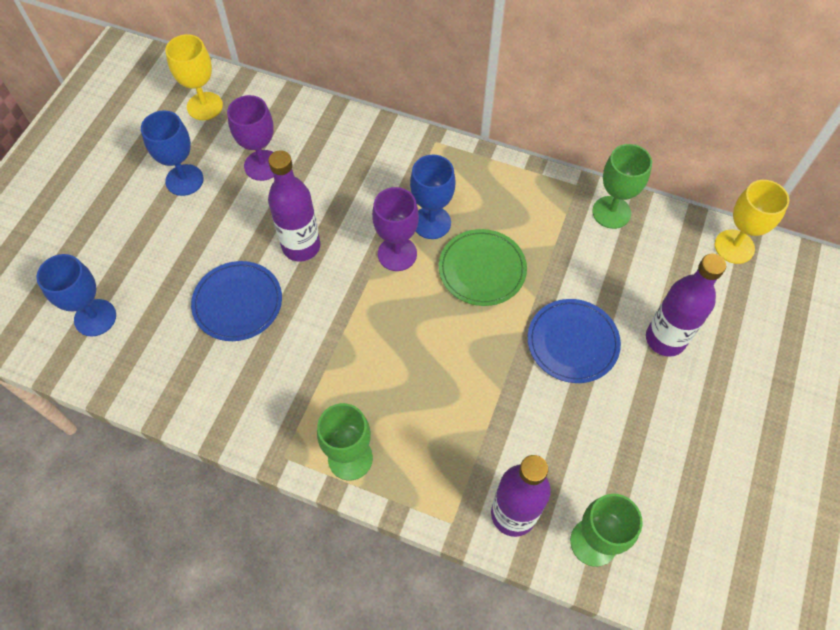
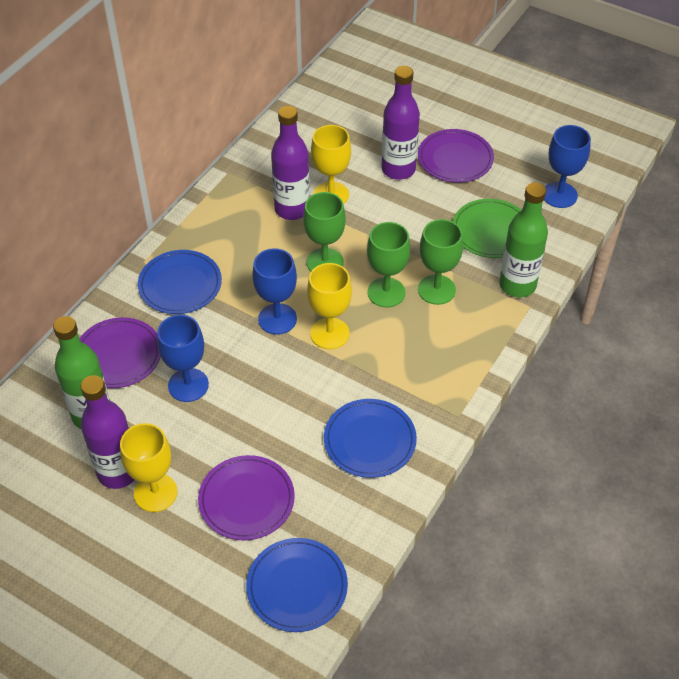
blue plate: 2 -> 3
green bottle: 0 -> 2
purple goblet: 2 -> 0
purple plate: 0 -> 3
yellow goblet: 2 -> 3

